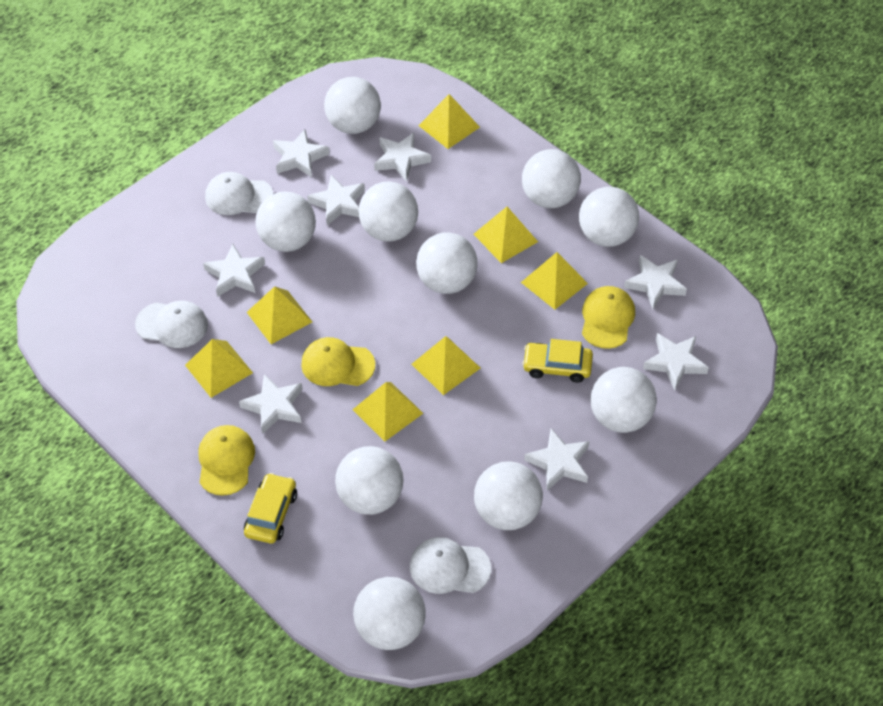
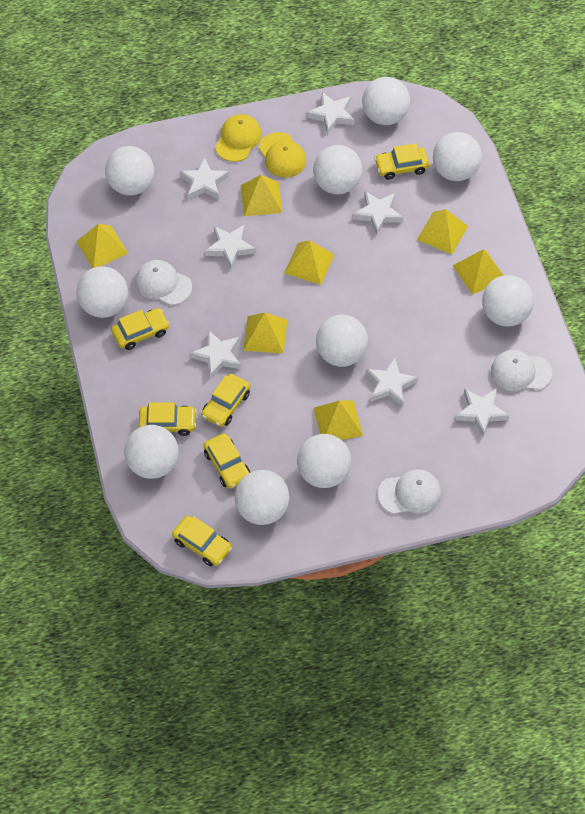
white star: 8 -> 7
yellow cap: 3 -> 2
yellow car: 2 -> 6

